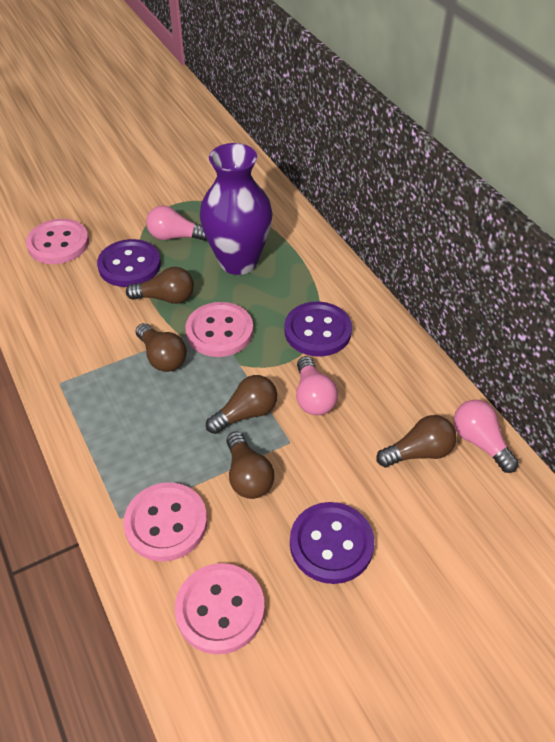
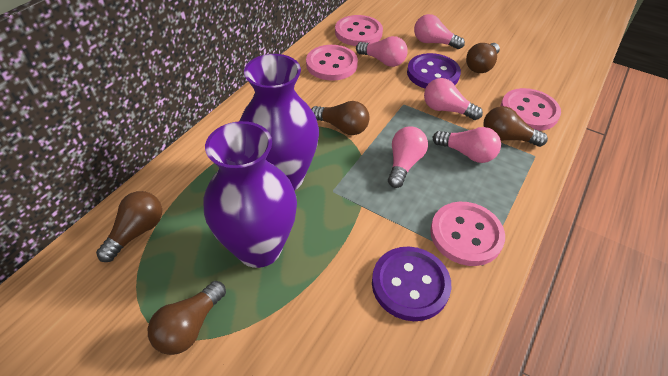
pink light bulb: 3 -> 5
purple button: 3 -> 2
purple vase: 1 -> 2

